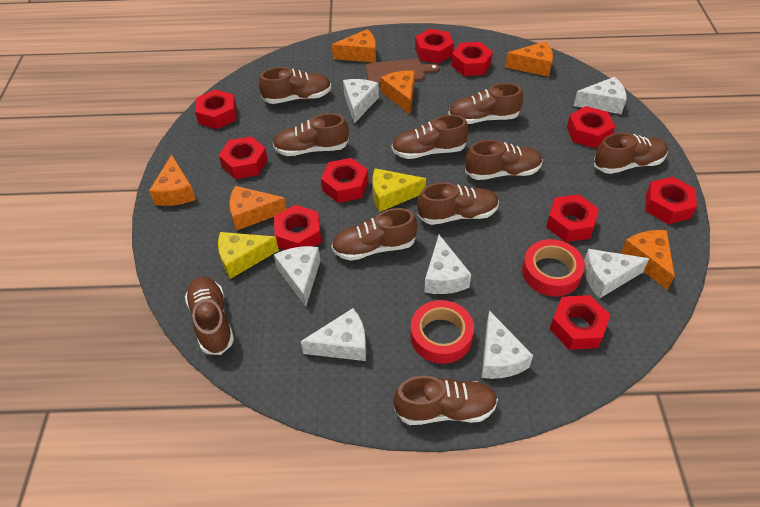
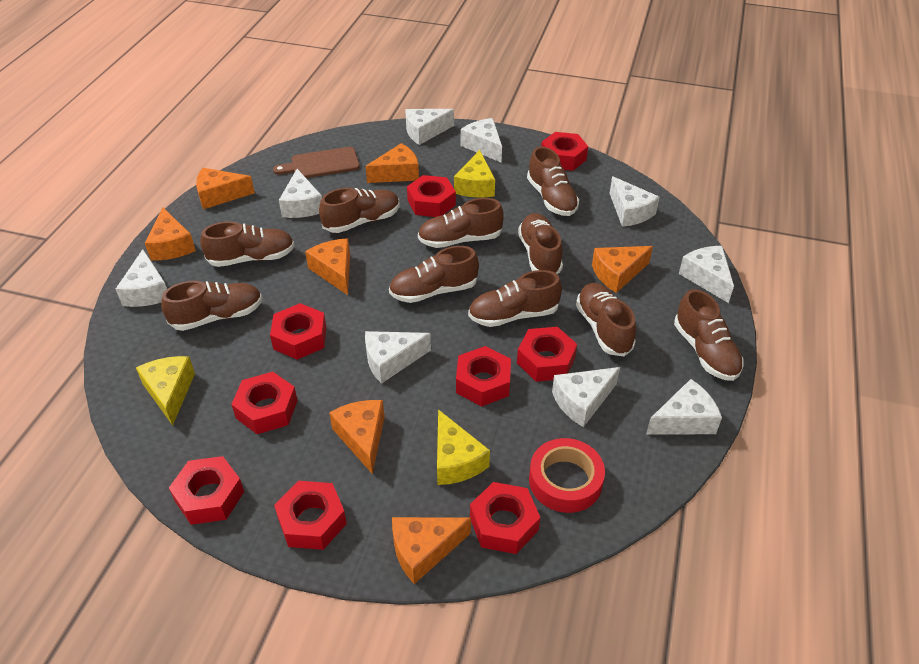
orange cheese: 6 -> 7
red nut: 10 -> 9
red tape: 2 -> 1
white cheese: 7 -> 9
yellow cheese: 2 -> 3

